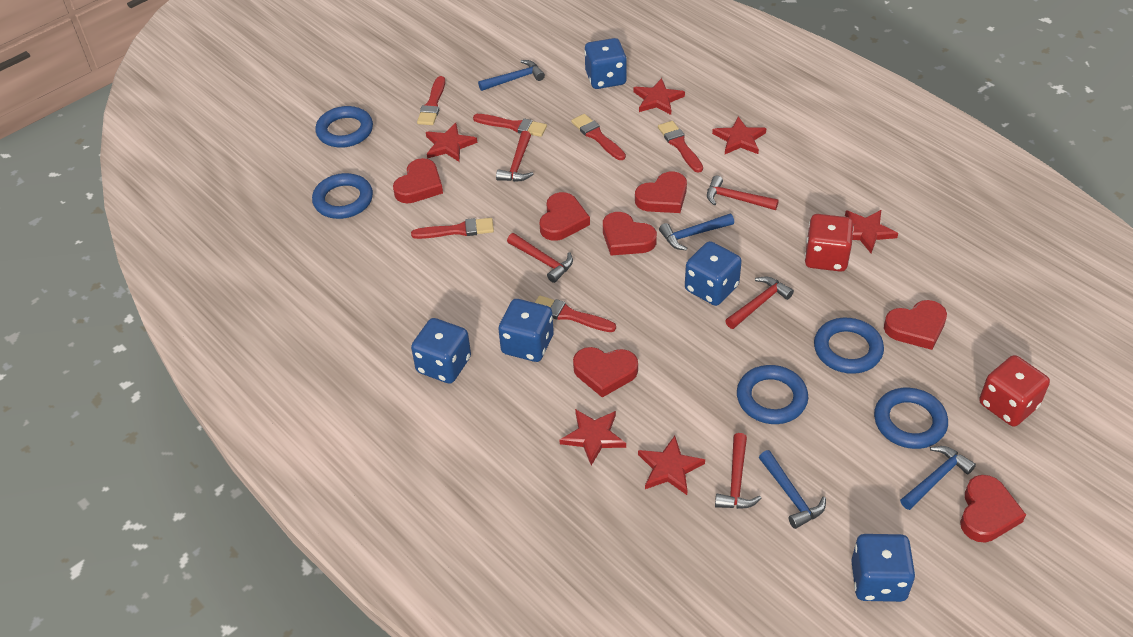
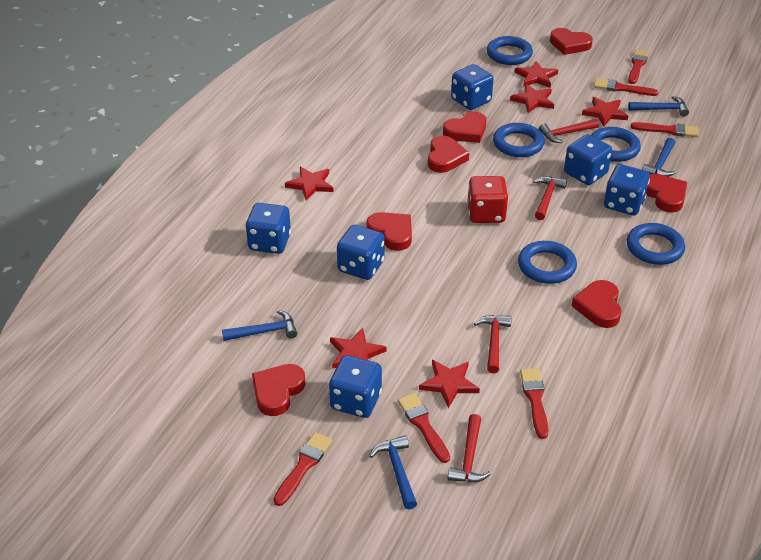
blue dice: 5 -> 6
red dice: 2 -> 1
red hammer: 5 -> 4

